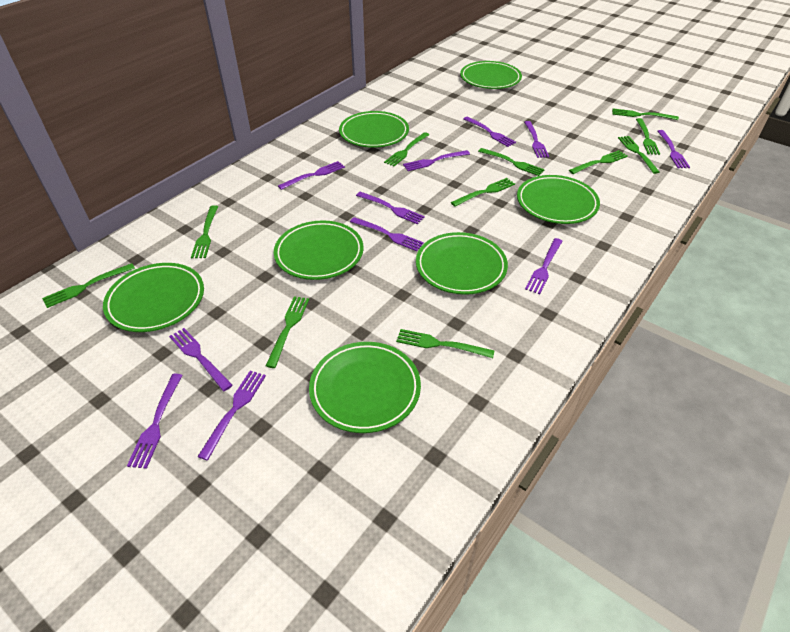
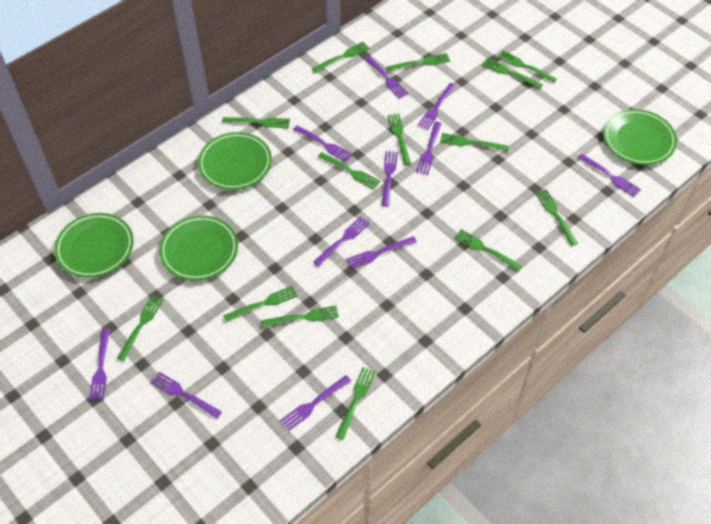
green fork: 11 -> 14
green plate: 7 -> 4

